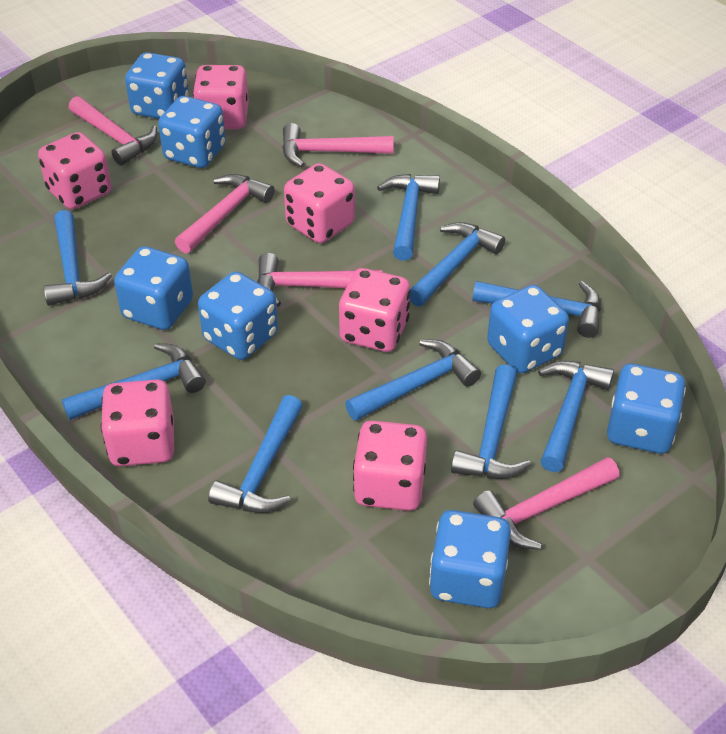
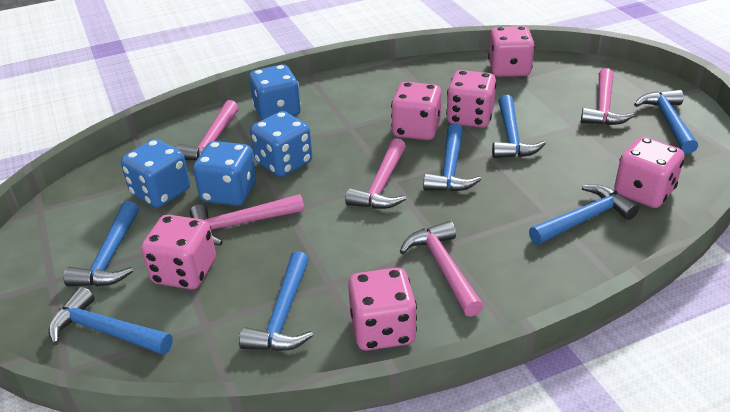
blue dice: 7 -> 4
blue hammer: 9 -> 7

